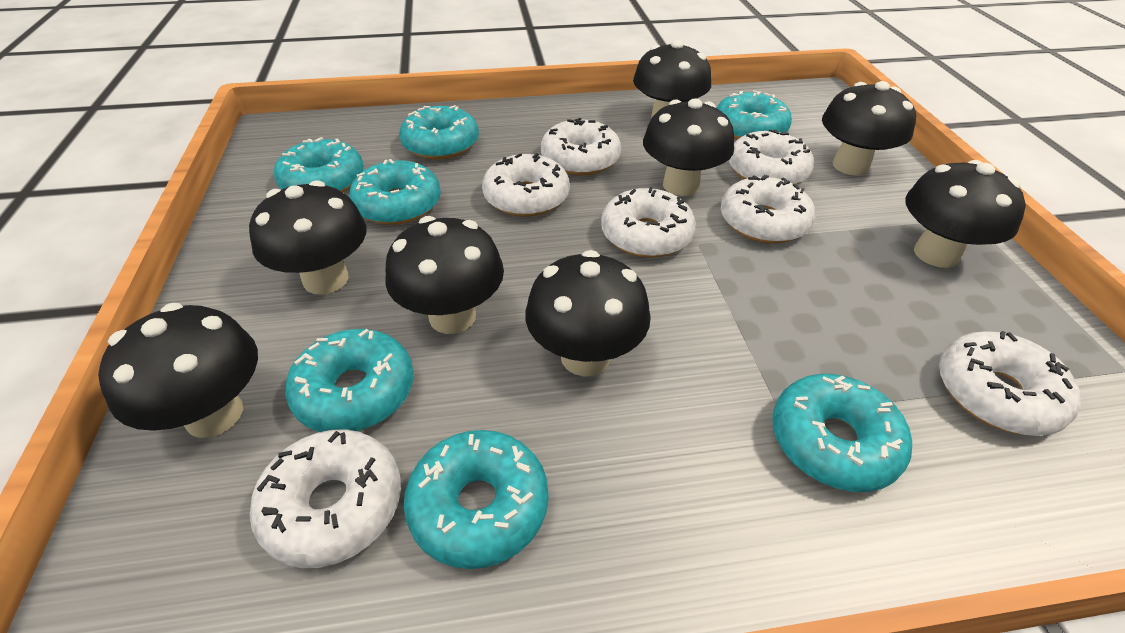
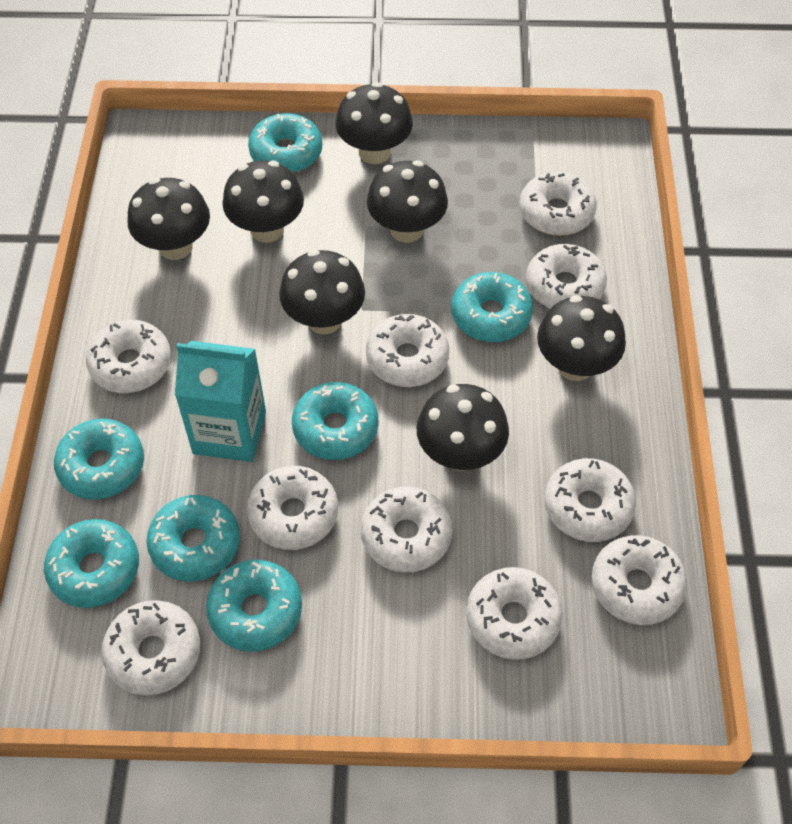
black mushroom: 8 -> 7
turquoise carton: 0 -> 1
white donut: 7 -> 10

